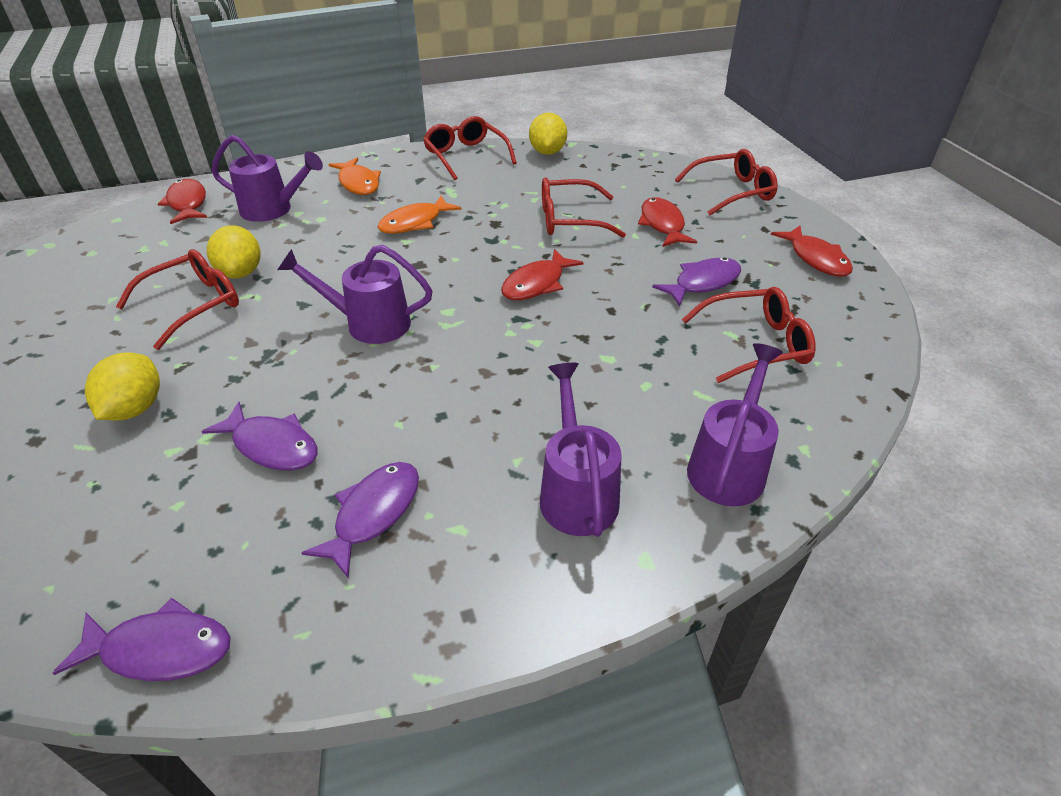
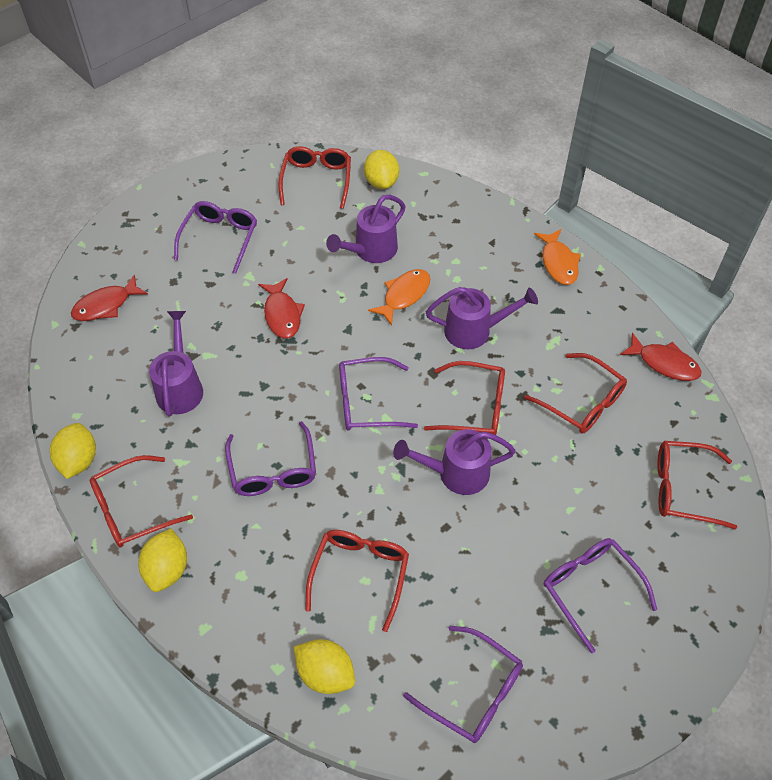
purple fish: 4 -> 0
purple glasses: 0 -> 5
red fish: 4 -> 3
red glasses: 5 -> 6
yellow lemon: 3 -> 4

